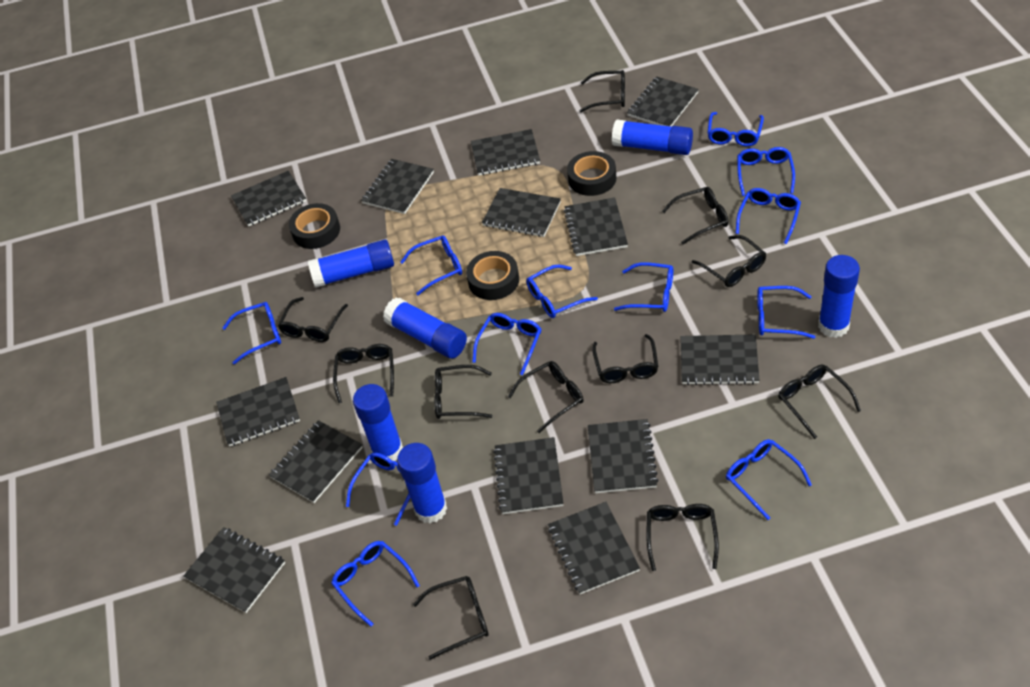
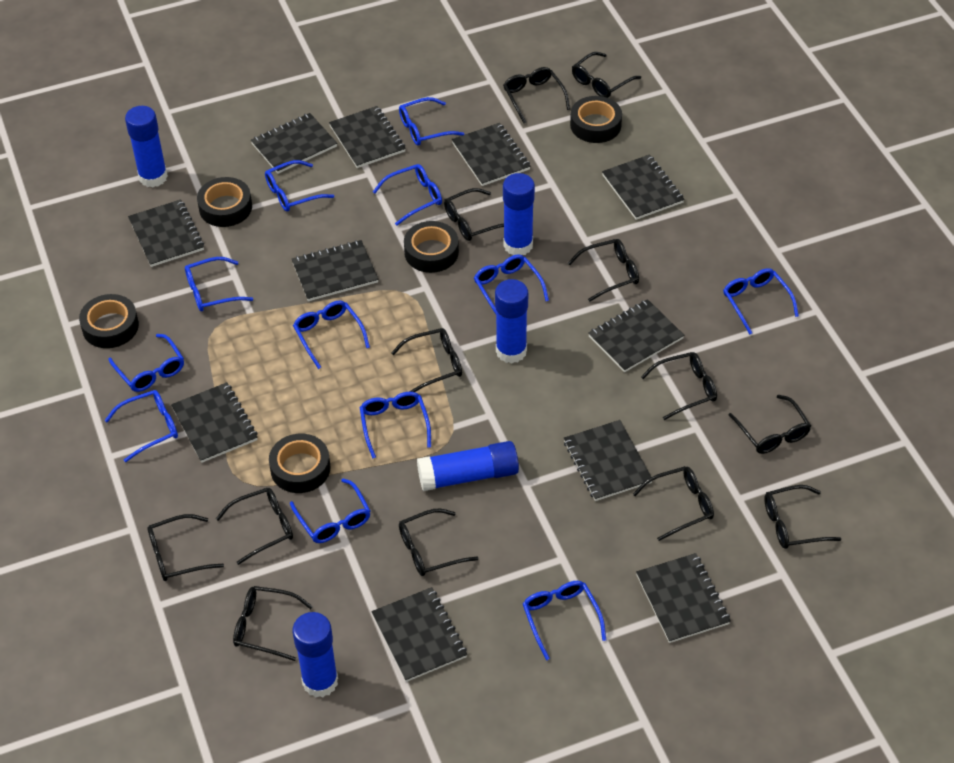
black glasses: 11 -> 13
black notebook: 13 -> 11
black tape: 3 -> 5
blue glue stick: 6 -> 5

